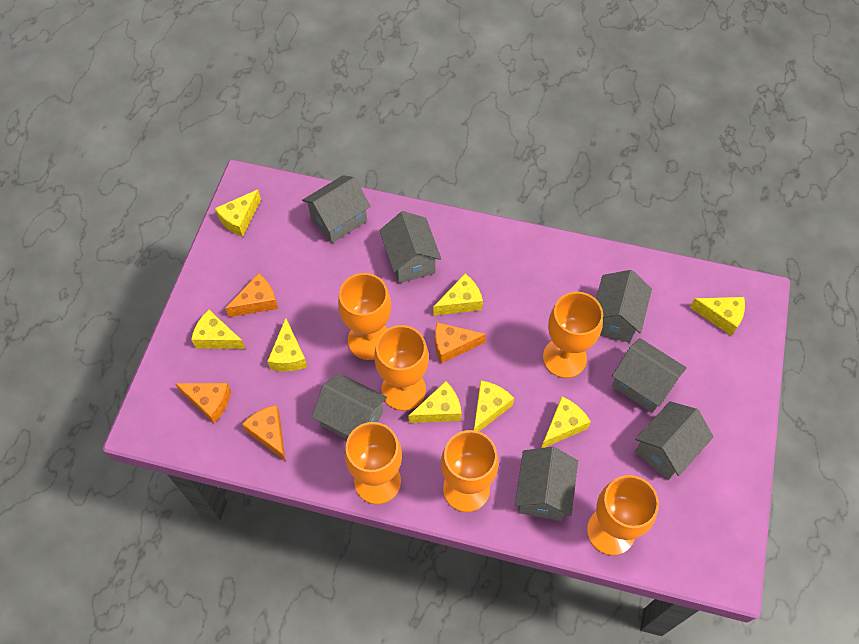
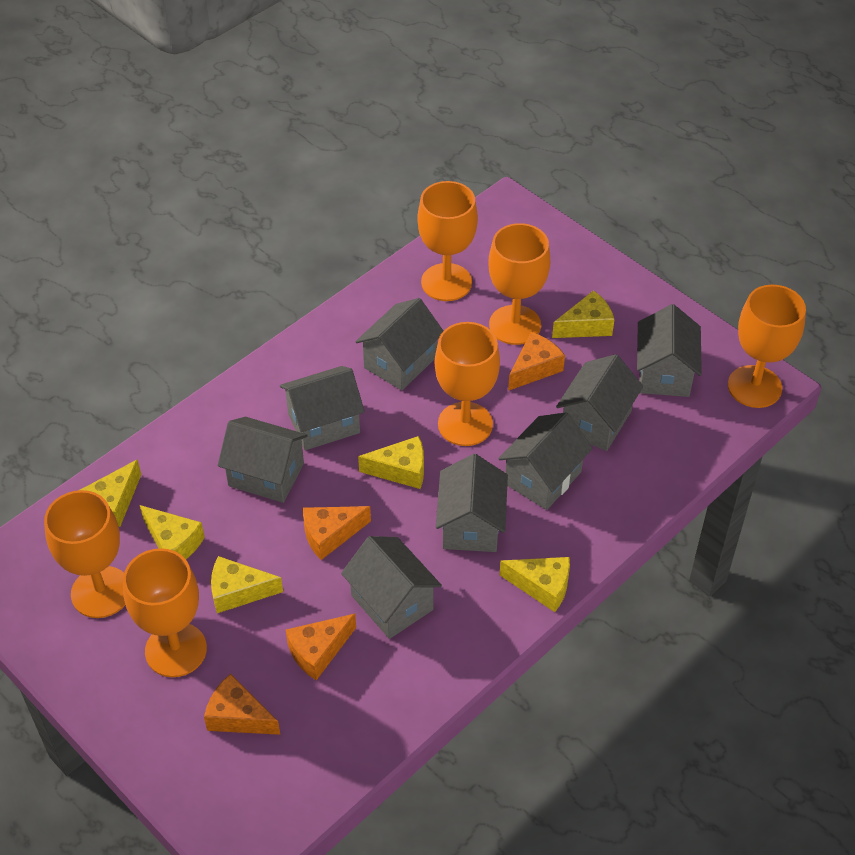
grey house: 7 -> 8
yellow cheese: 8 -> 6

